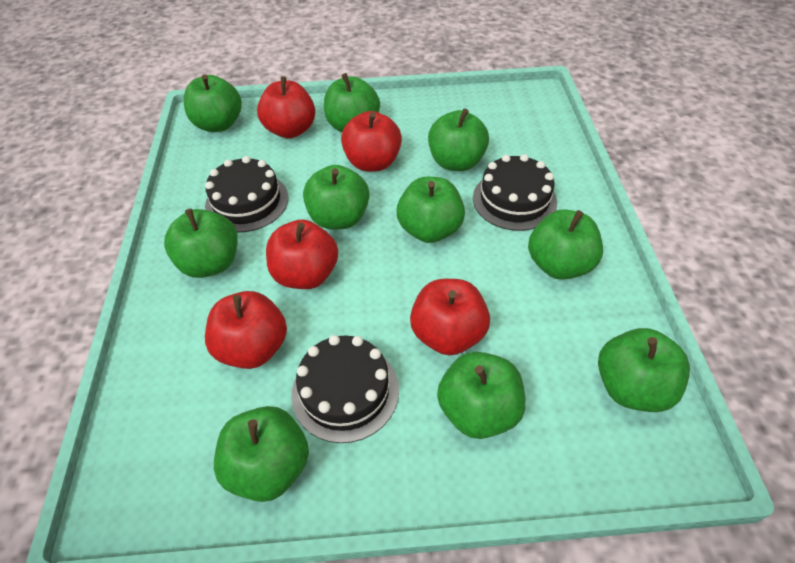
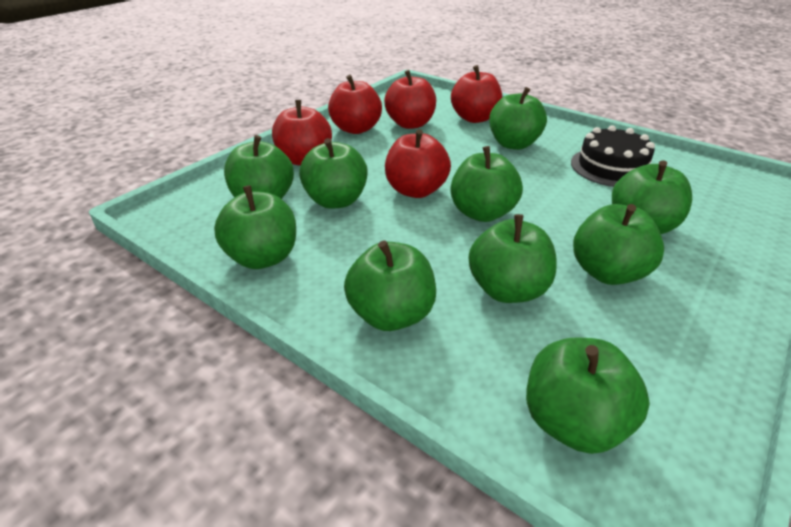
black cake: 3 -> 1

